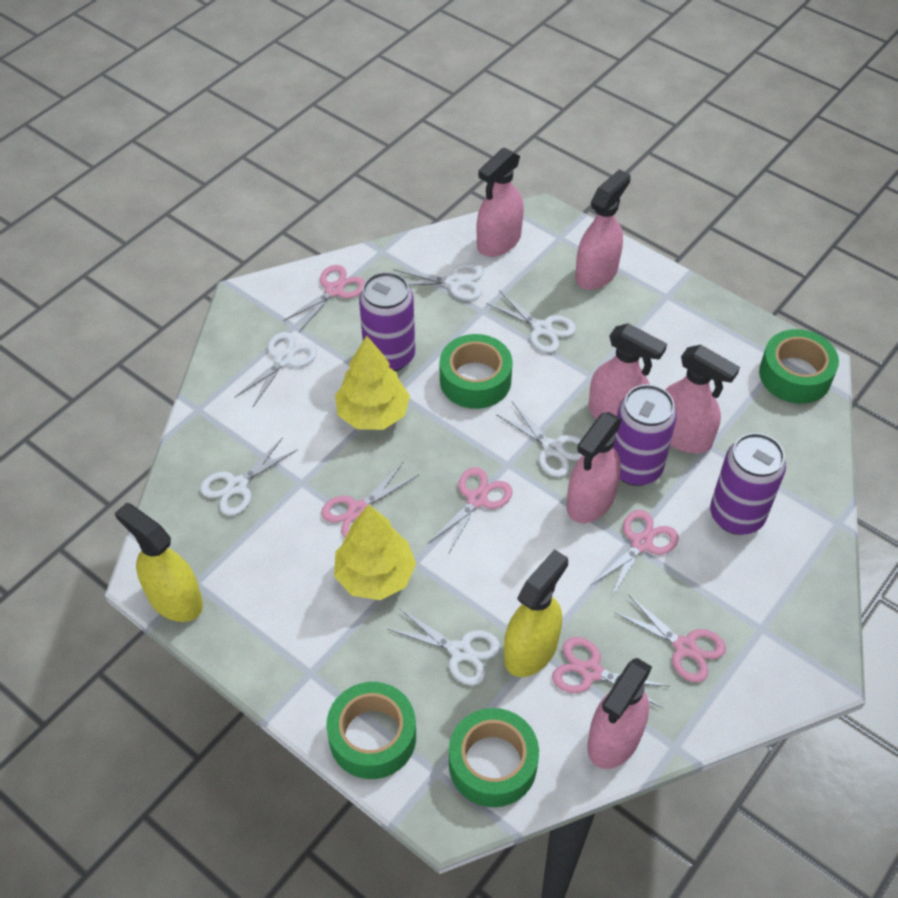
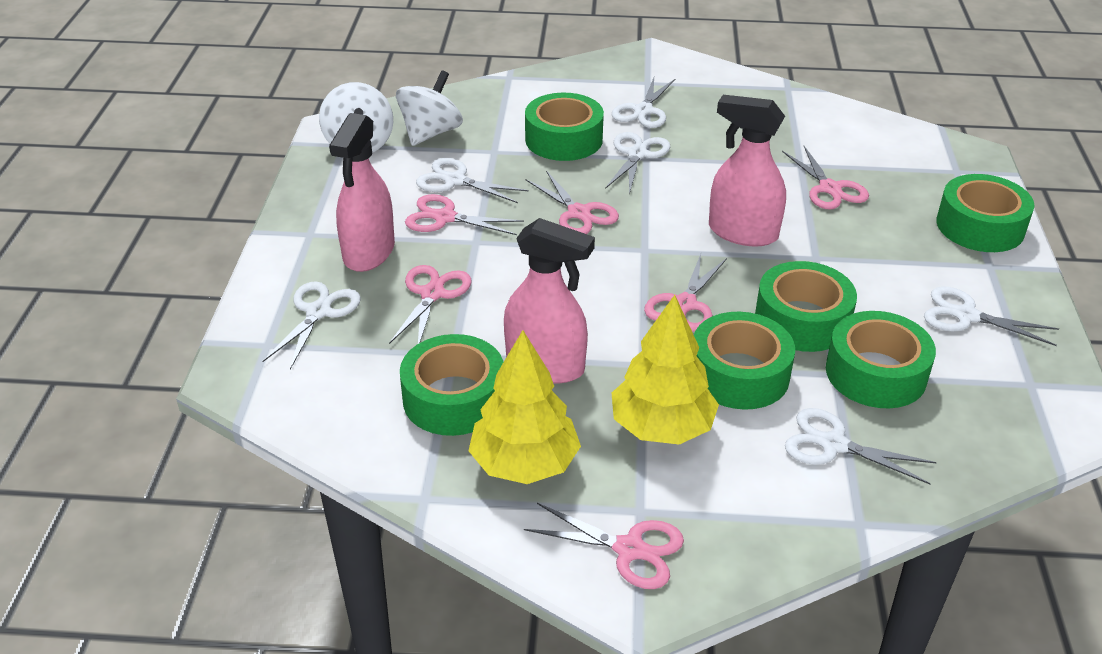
green tape: 4 -> 6
pink spray bottle: 6 -> 3
purple can: 3 -> 0
white spinning top: 0 -> 2
yellow spray bottle: 2 -> 0

